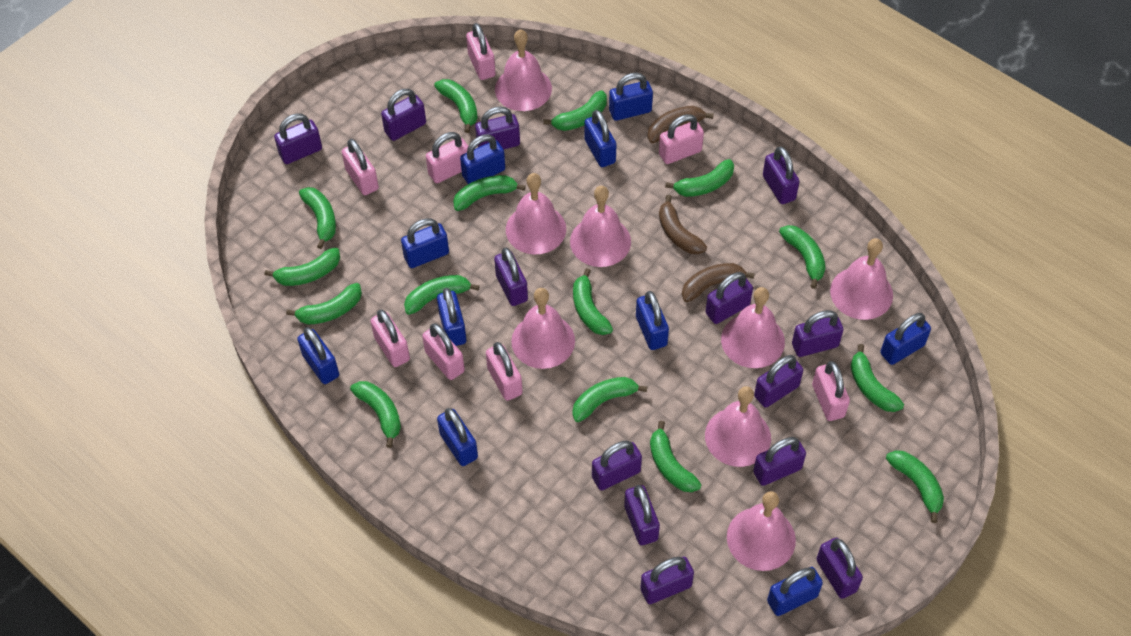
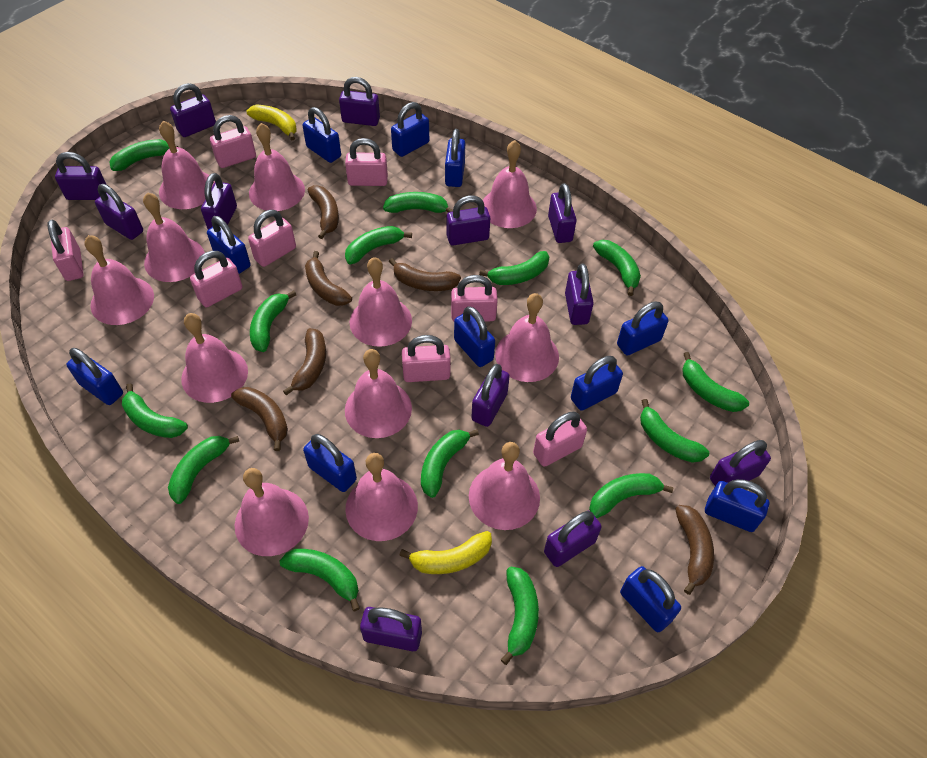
blue padlock: 10 -> 11
brown banana: 3 -> 6
green banana: 15 -> 14
pink bell: 8 -> 12
purple padlock: 13 -> 12
yellow banana: 0 -> 2

